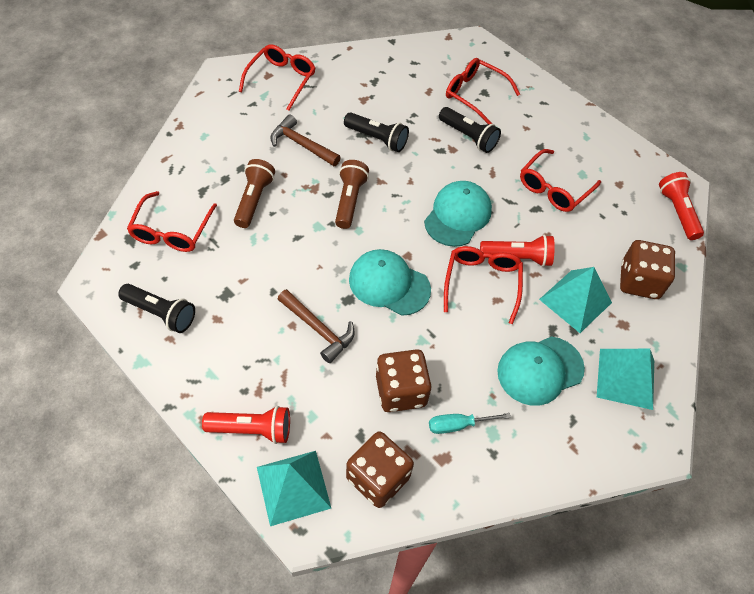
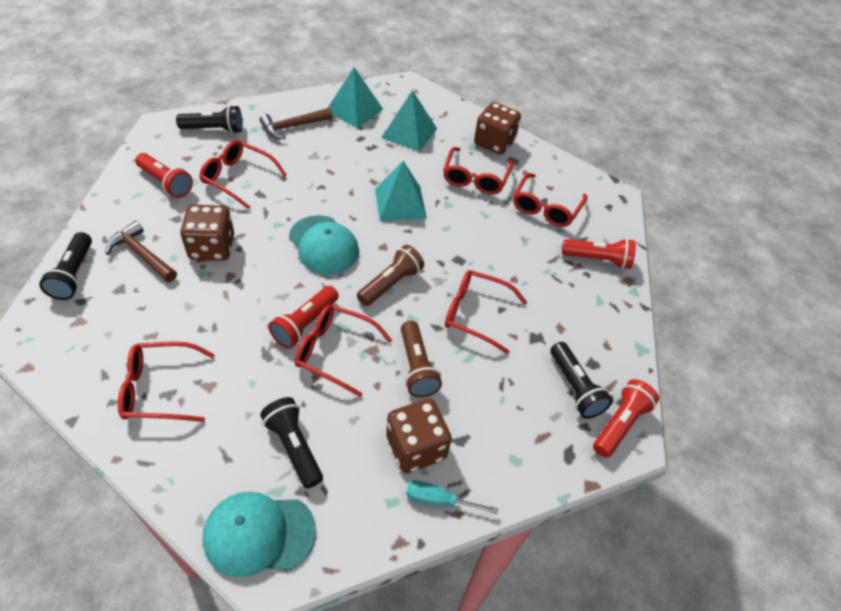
black flashlight: 3 -> 4
red flashlight: 3 -> 4
red glasses: 5 -> 6
turquoise cap: 3 -> 2

